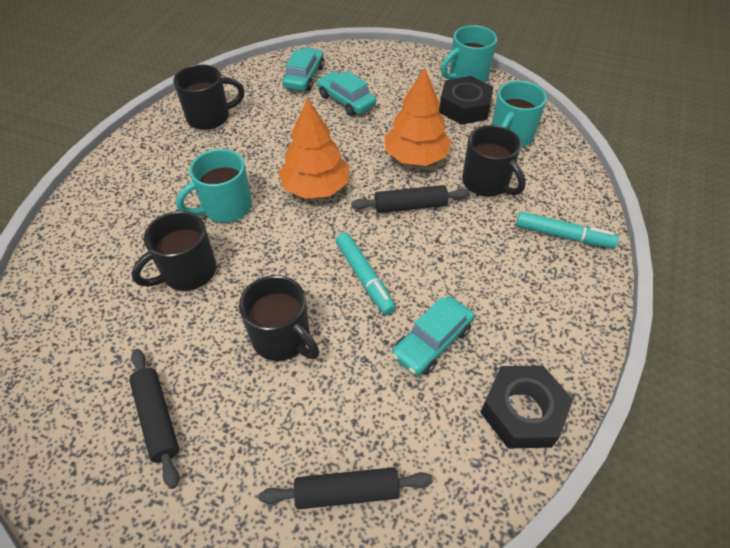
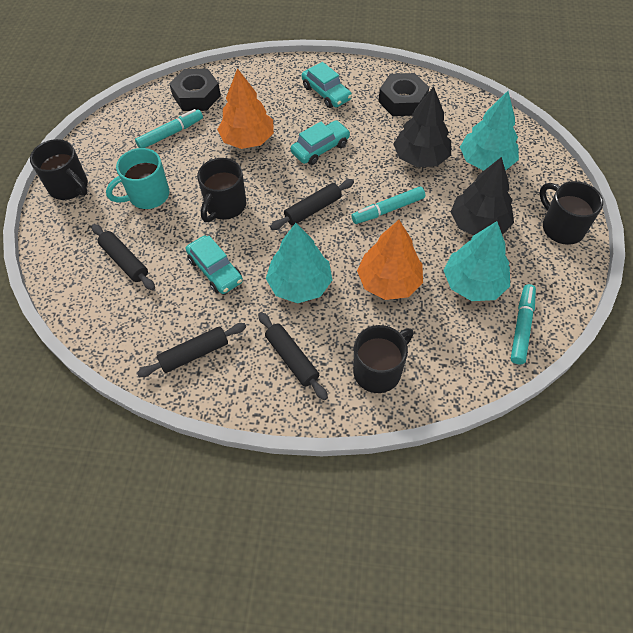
black rolling pin: 3 -> 4
black tree: 0 -> 2
turquoise marker: 2 -> 3
turquoise mug: 3 -> 1
turquoise tree: 0 -> 3

